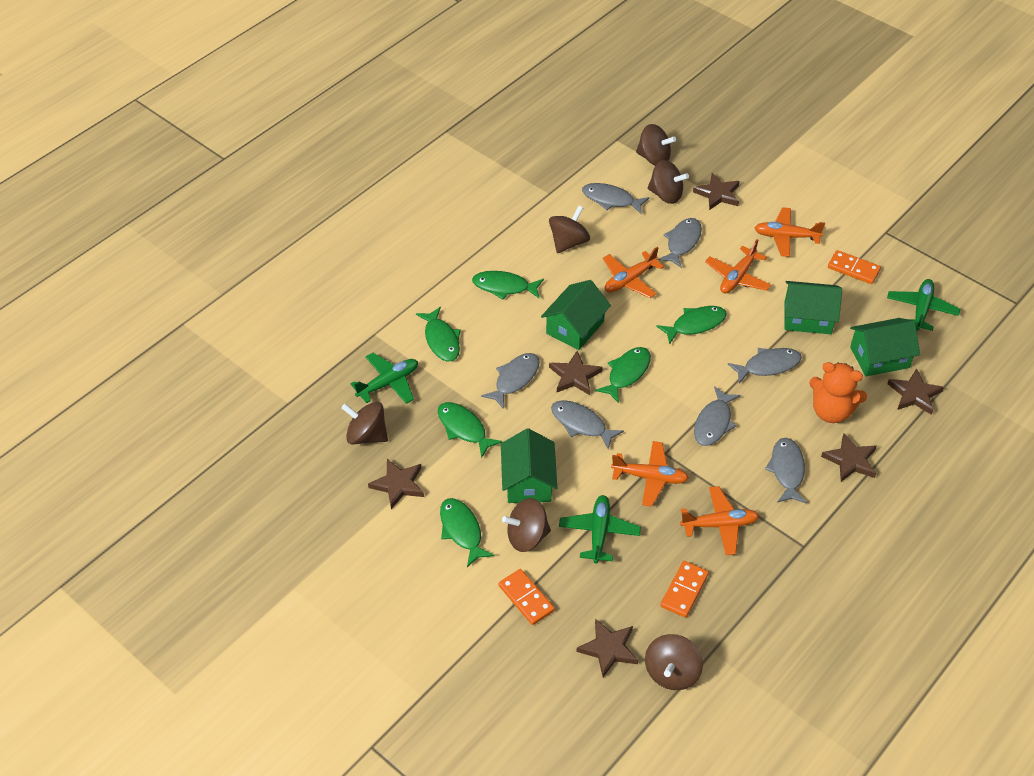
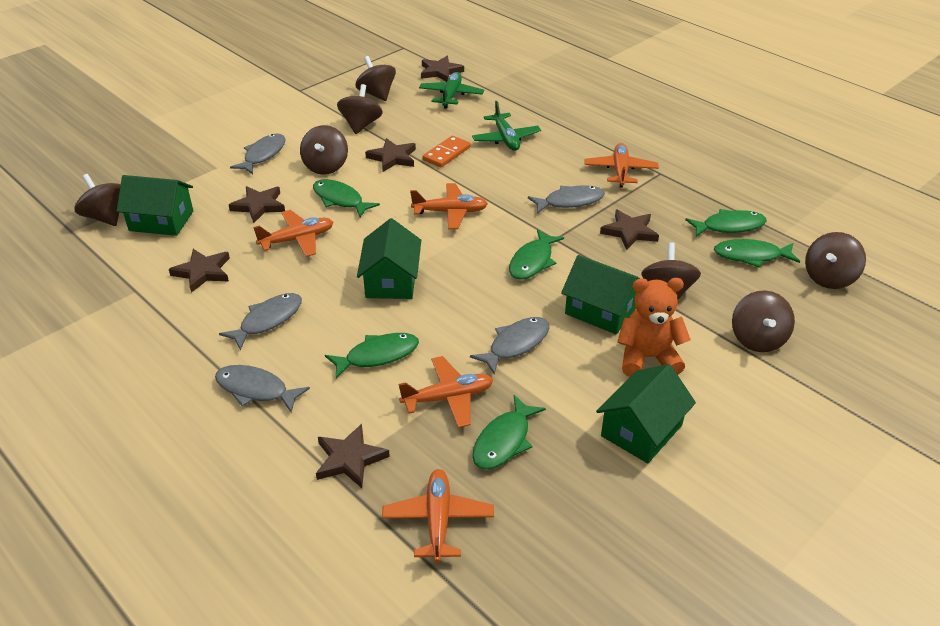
brown spinning top: 6 -> 7
green plane: 3 -> 2
grey fish: 7 -> 5
orange domino: 3 -> 1

